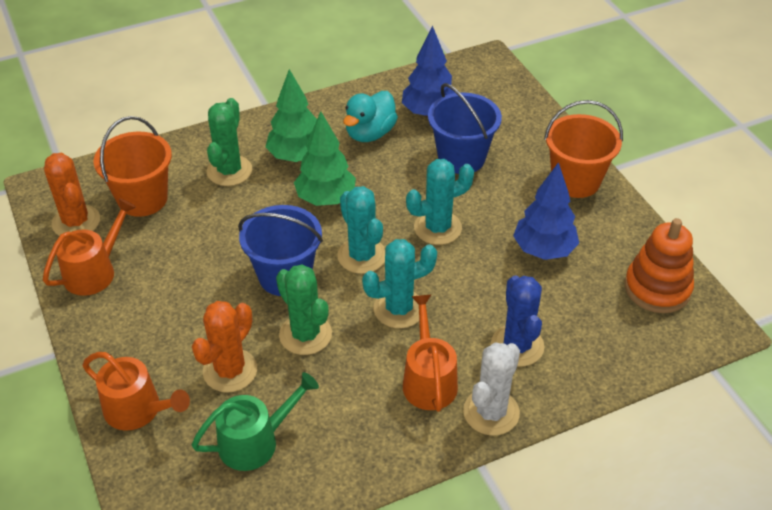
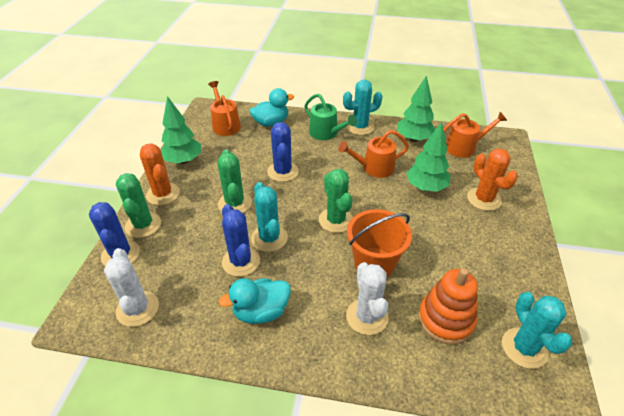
blue bucket: 2 -> 0
blue cactus: 1 -> 3
blue tree: 2 -> 0
green cactus: 2 -> 3
green tree: 2 -> 3
orange bucket: 2 -> 1
turquoise duck: 1 -> 2
white cactus: 1 -> 2

